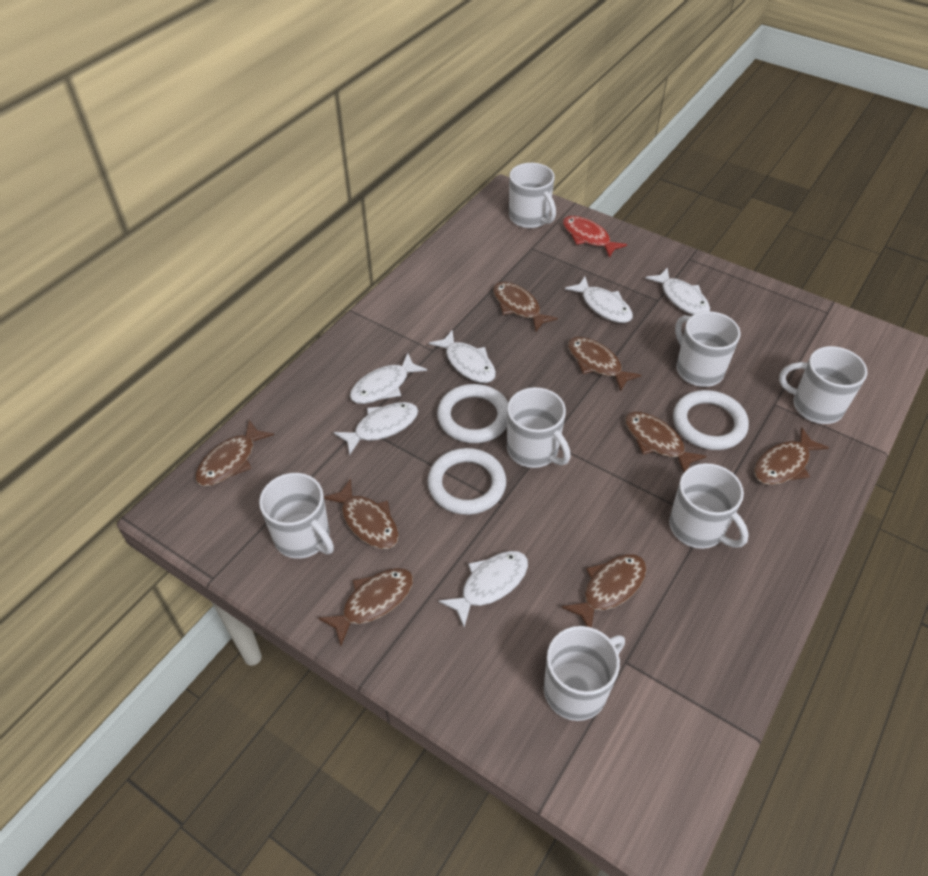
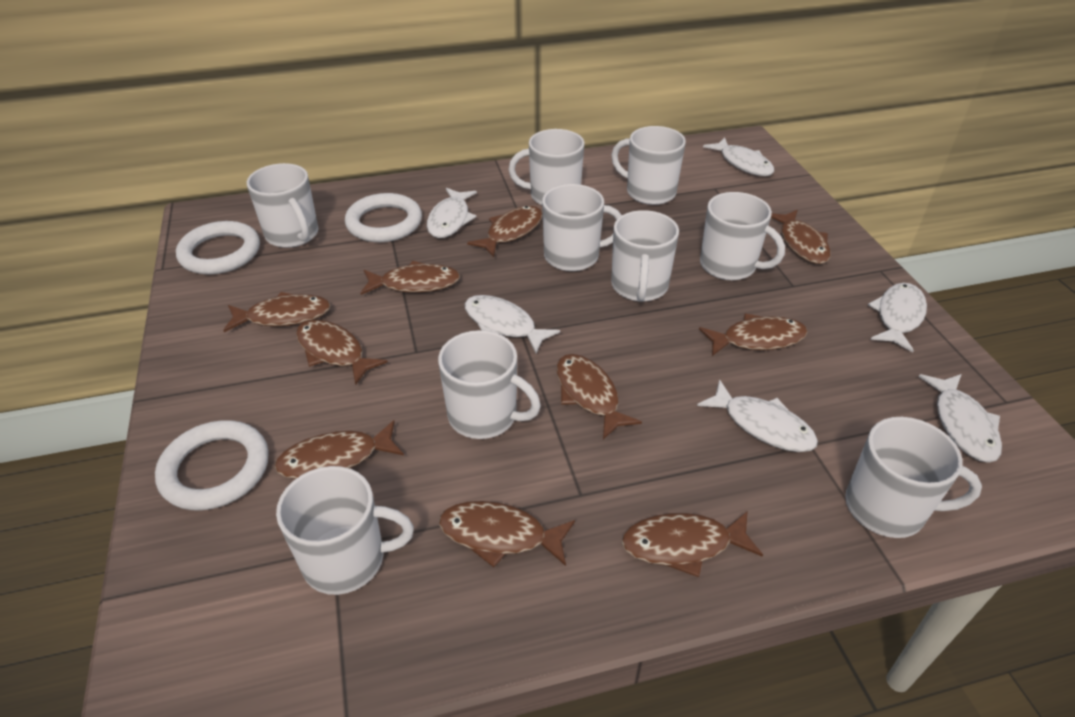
brown fish: 8 -> 10
red fish: 1 -> 0
white mug: 7 -> 9

